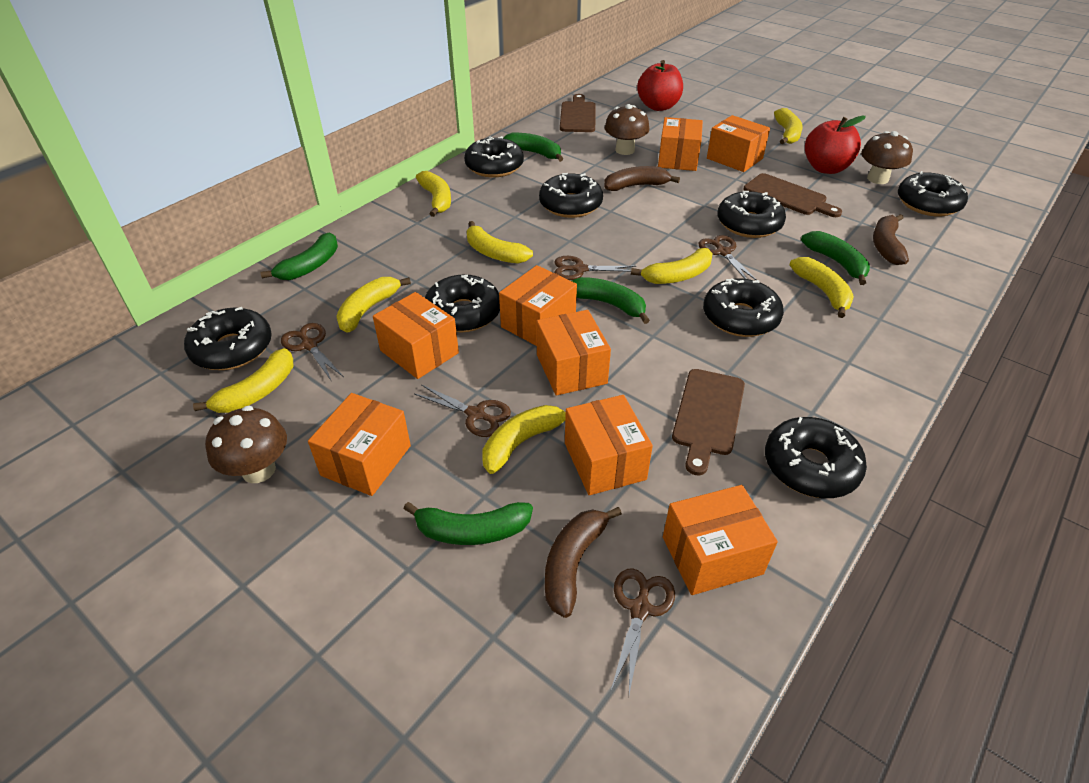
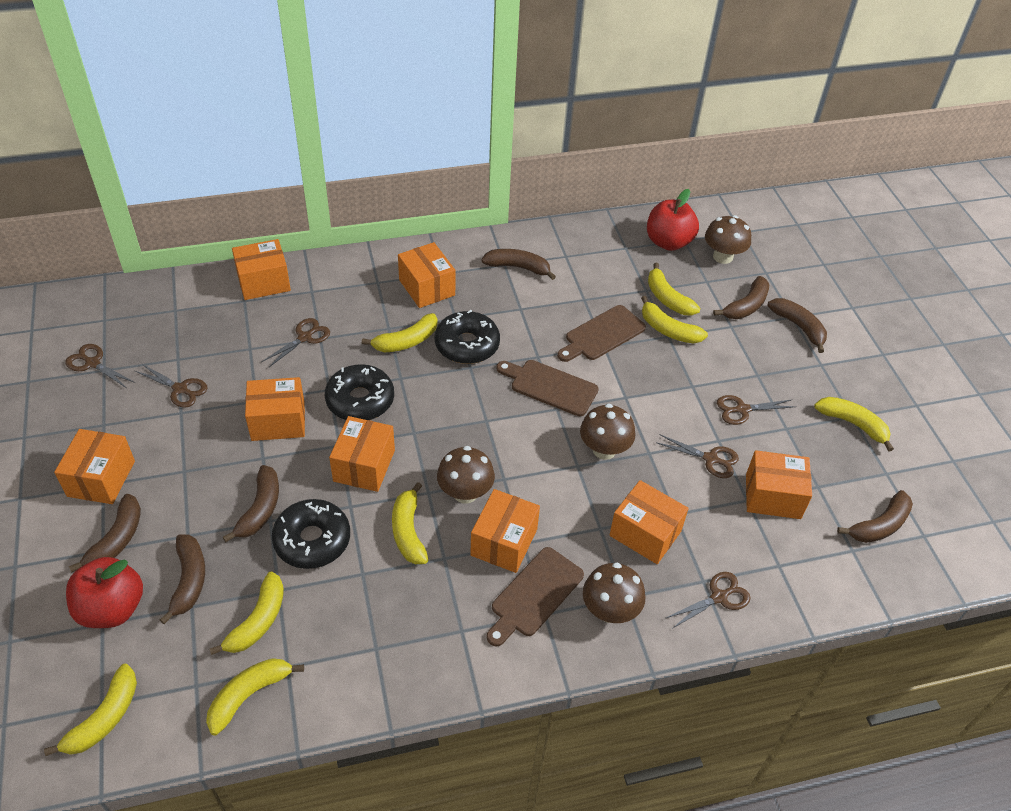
black donut: 8 -> 3
brown banana: 3 -> 7
brown mushroom: 3 -> 4
brown scissors: 5 -> 6
green banana: 5 -> 0

